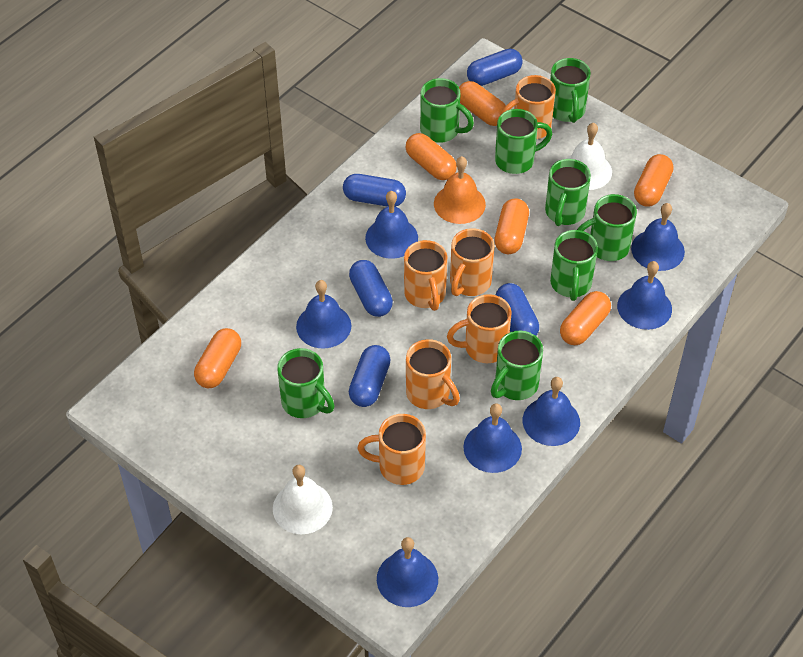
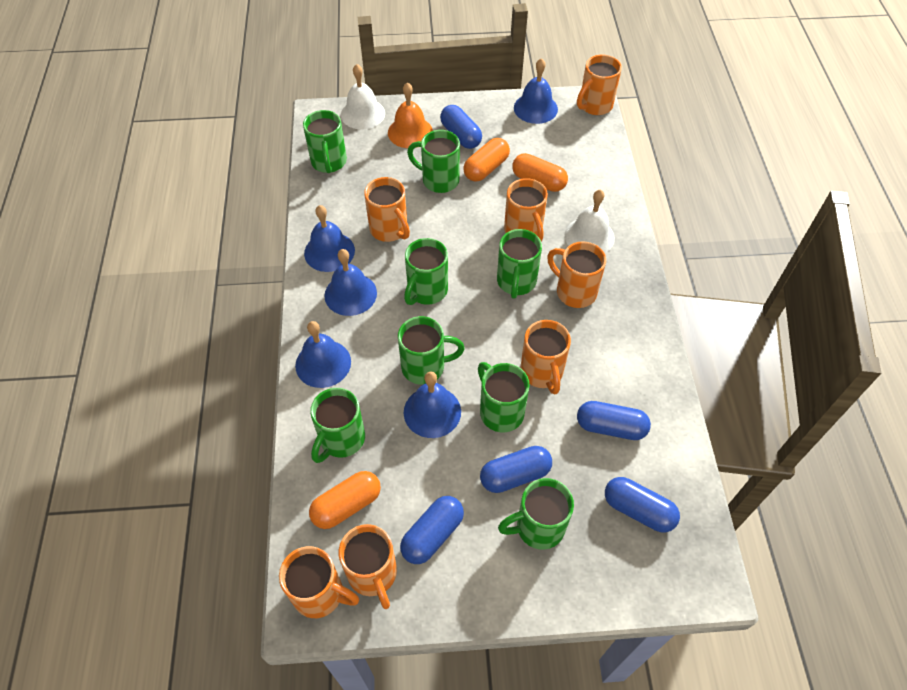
blue bell: 7 -> 5
orange capsule: 6 -> 3
orange mug: 6 -> 7

